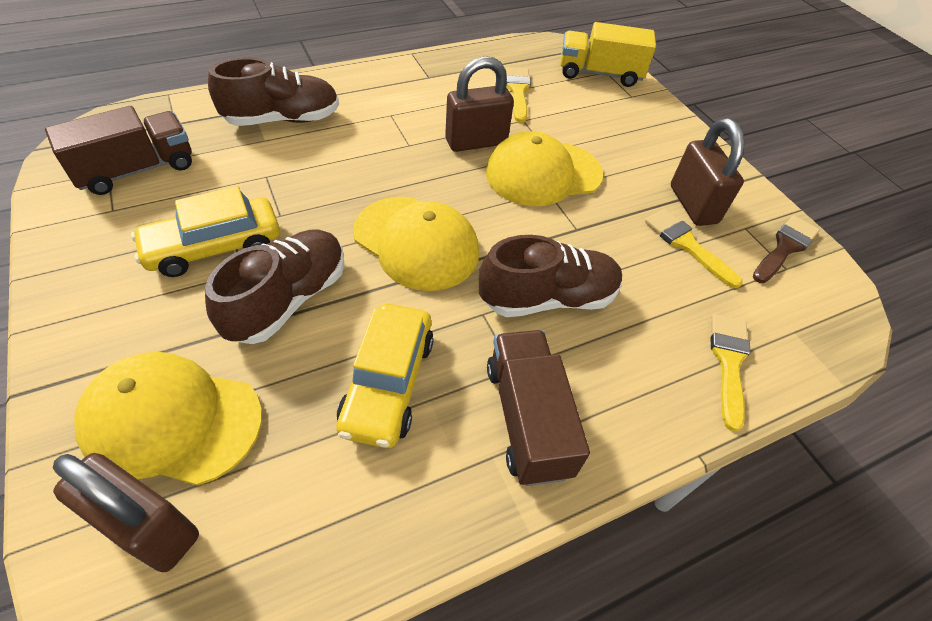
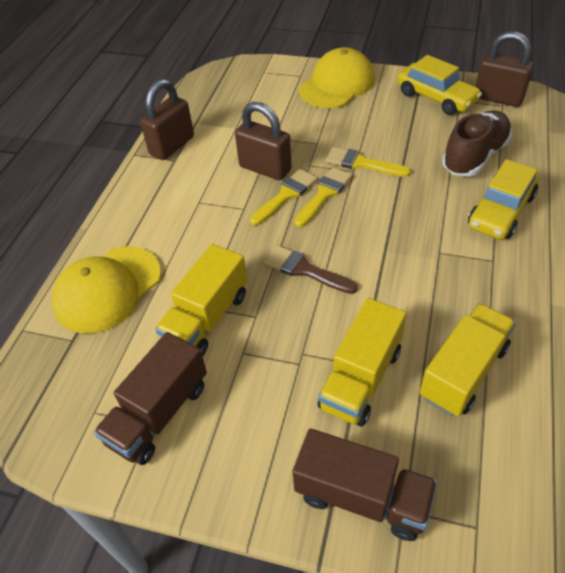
brown shoe: 3 -> 1
yellow cap: 3 -> 2
yellow truck: 1 -> 3

